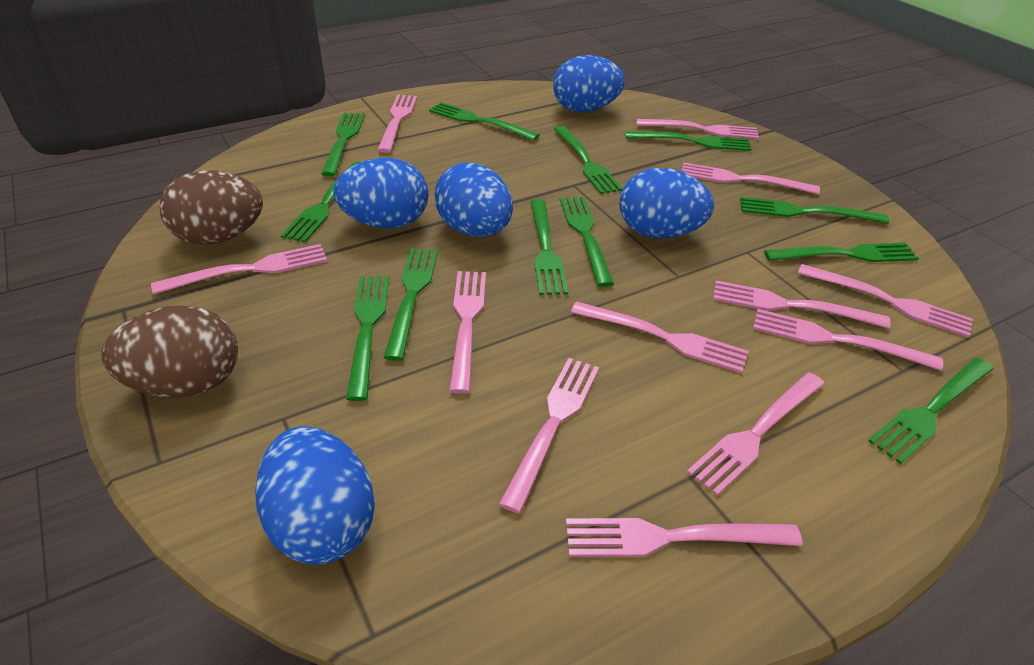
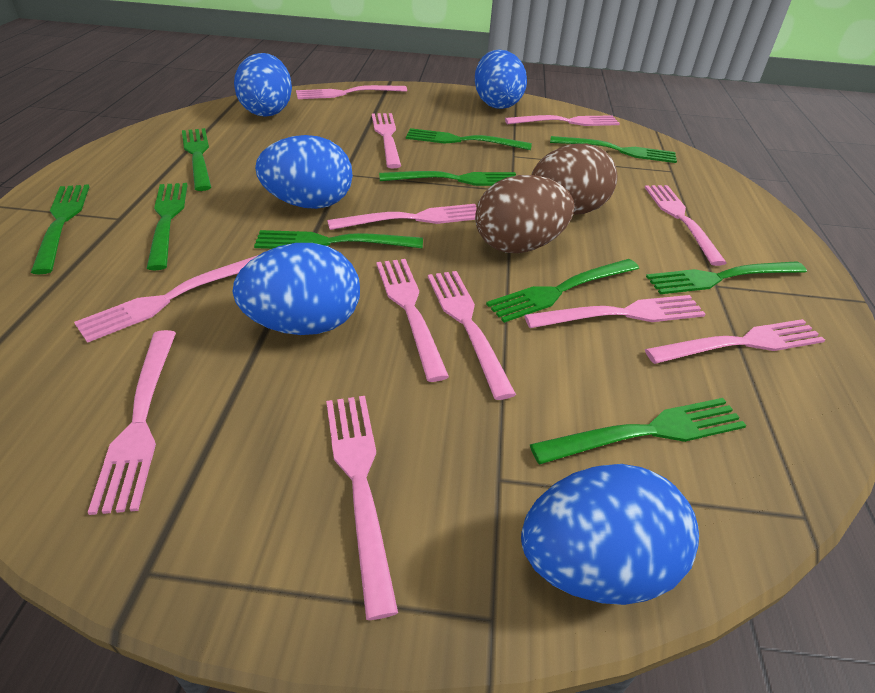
green fork: 12 -> 10

